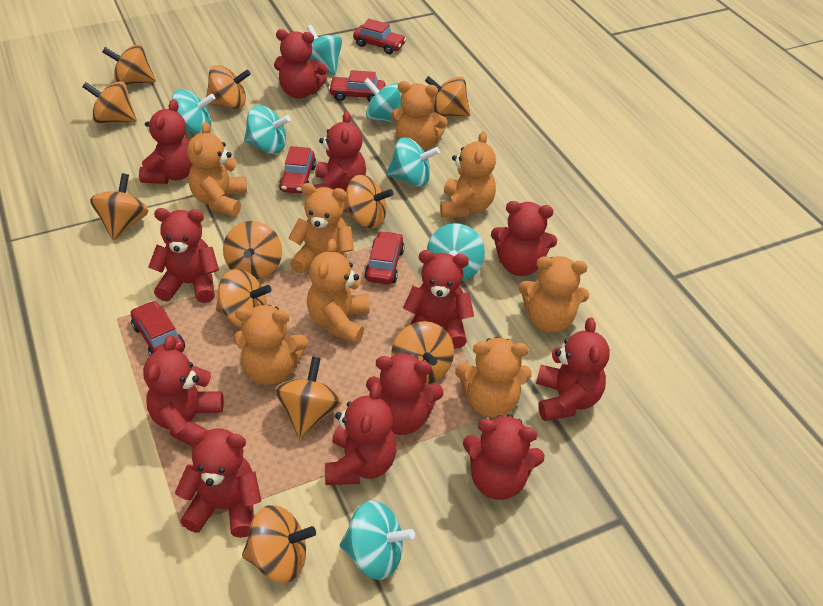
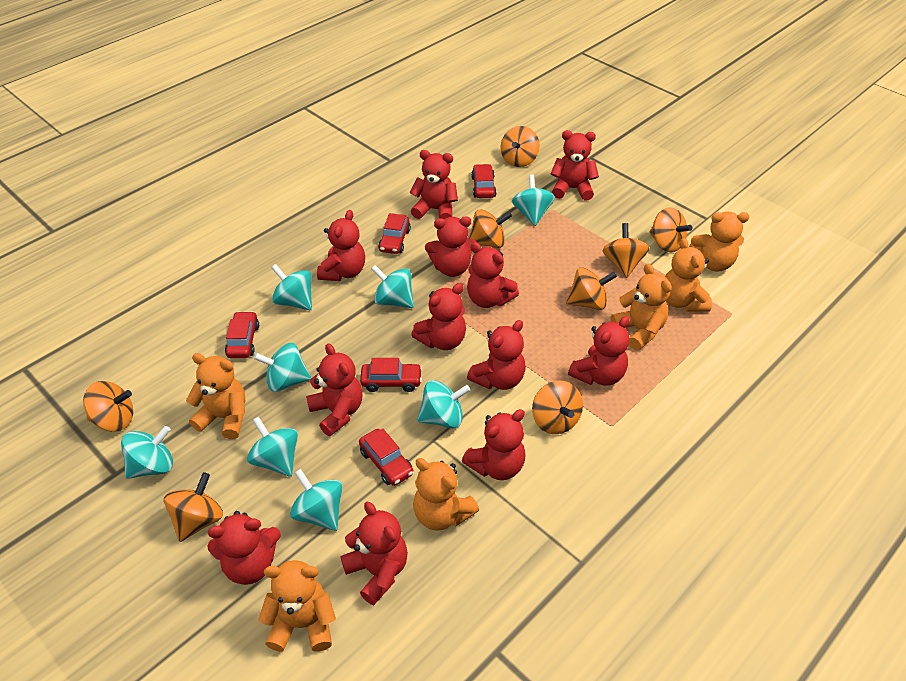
orange spinning top: 11 -> 8
orange teddy bear: 8 -> 6
turquoise spinning top: 7 -> 8

